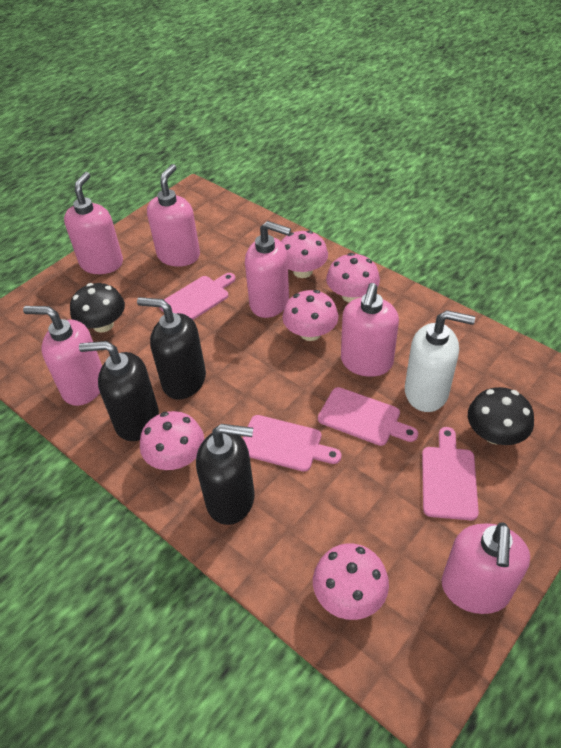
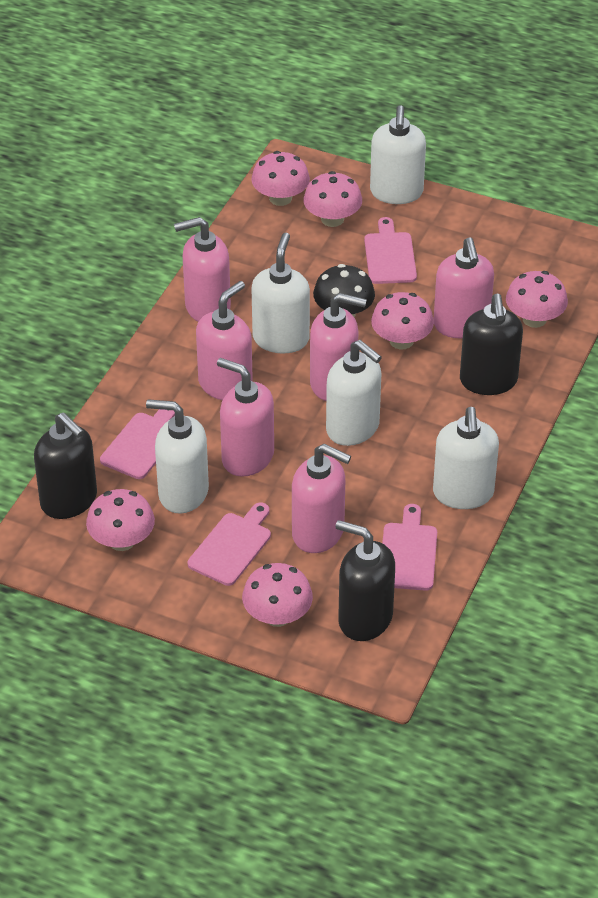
black mushroom: 2 -> 1
pink mushroom: 5 -> 6
white soap dispenser: 1 -> 5

